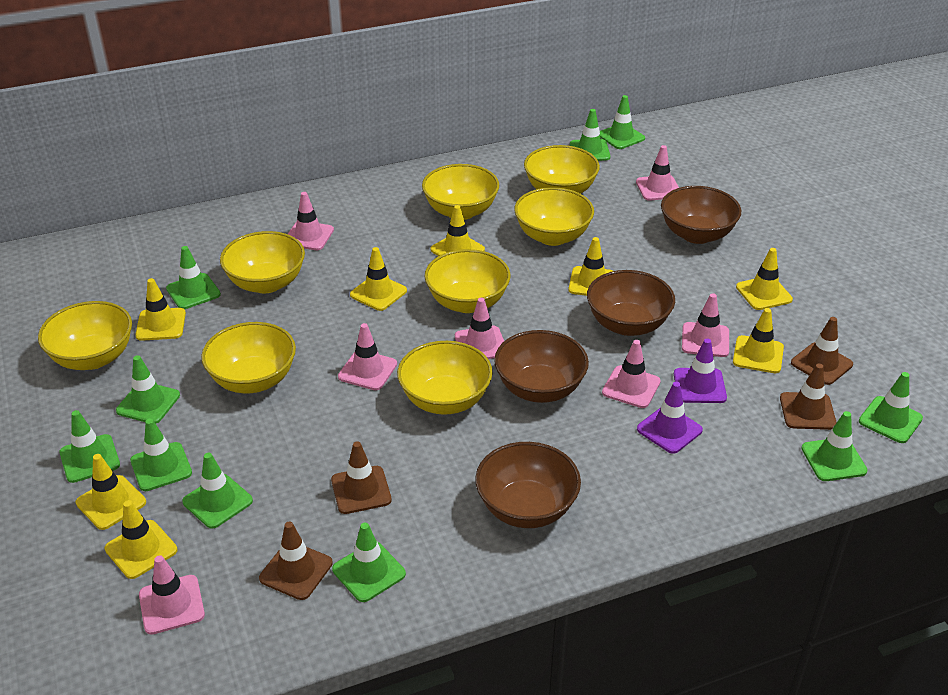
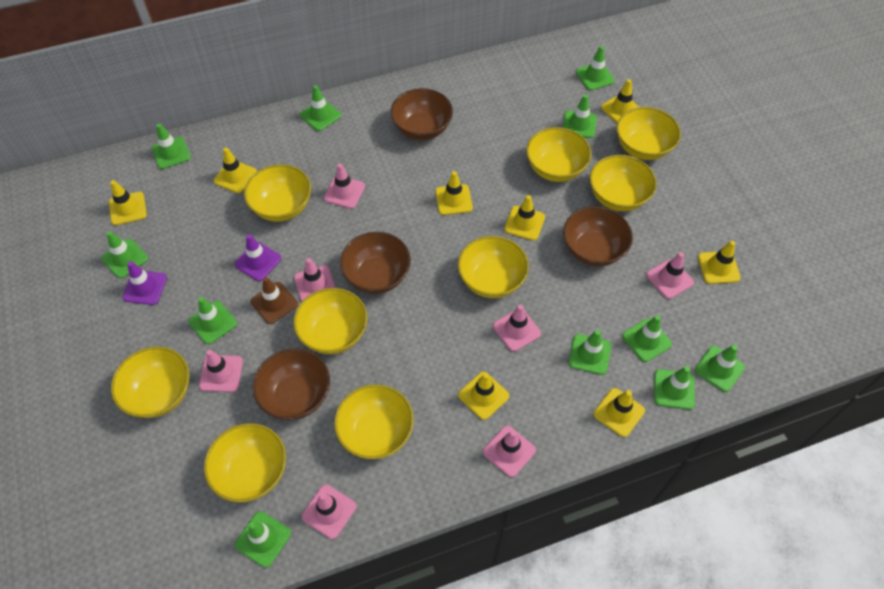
brown traffic cone: 4 -> 1
green traffic cone: 10 -> 11
yellow bowl: 8 -> 9

